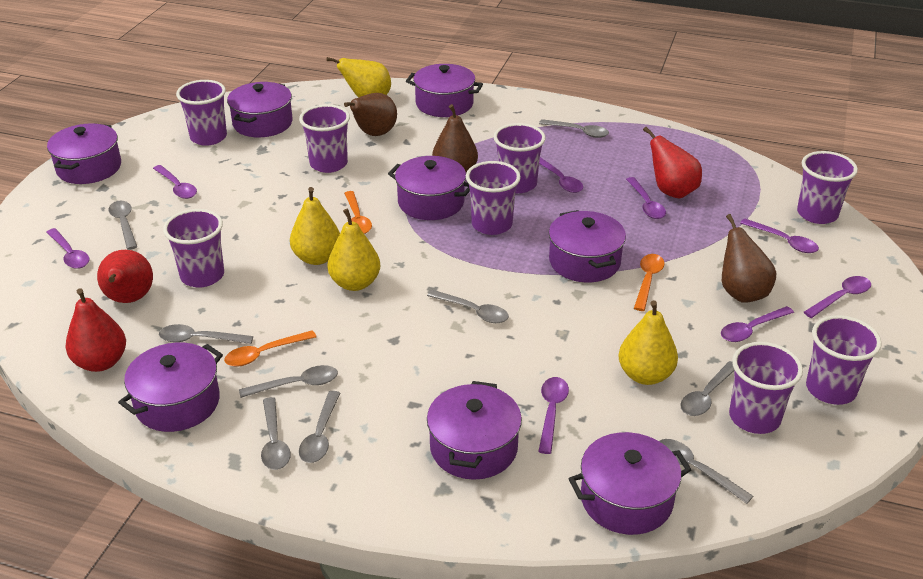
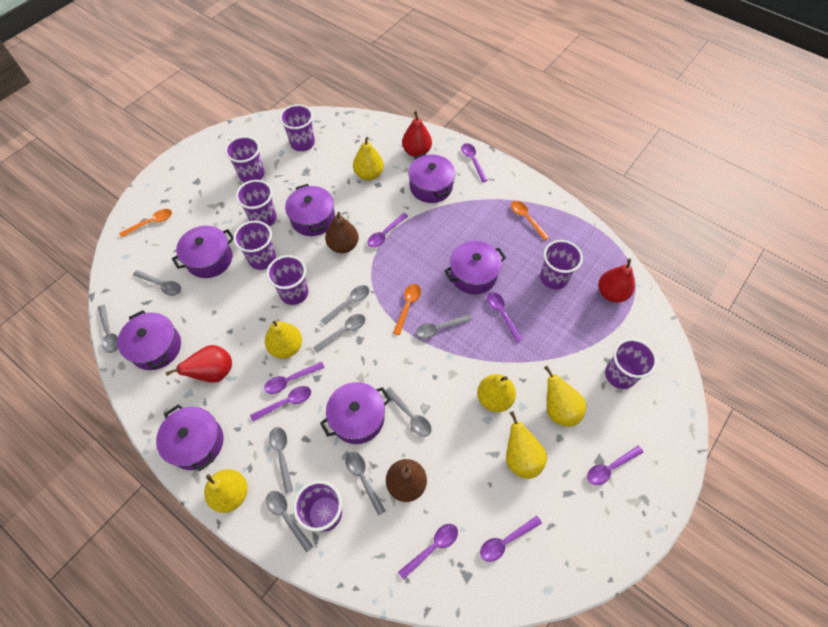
brown pear: 3 -> 2
purple pot: 8 -> 7
yellow pear: 4 -> 6

